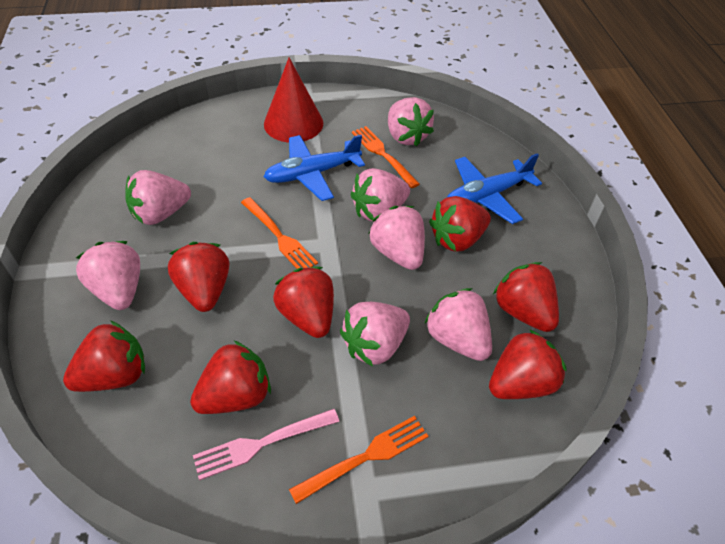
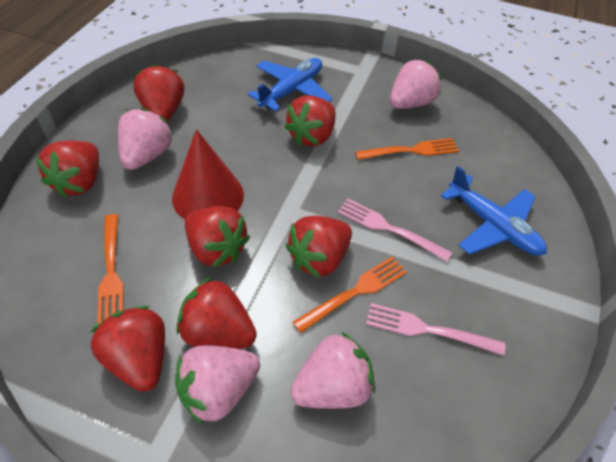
pink fork: 1 -> 2
pink strawberry: 7 -> 4

